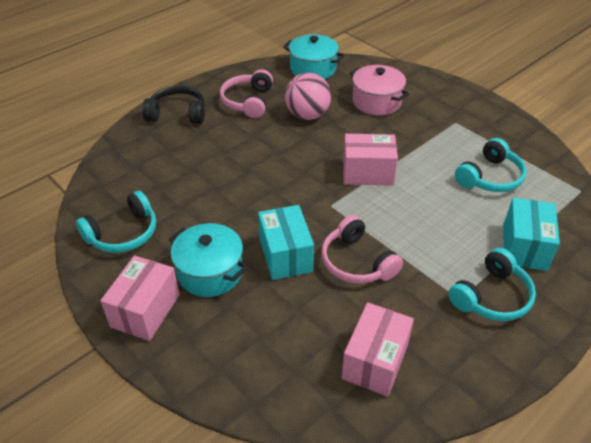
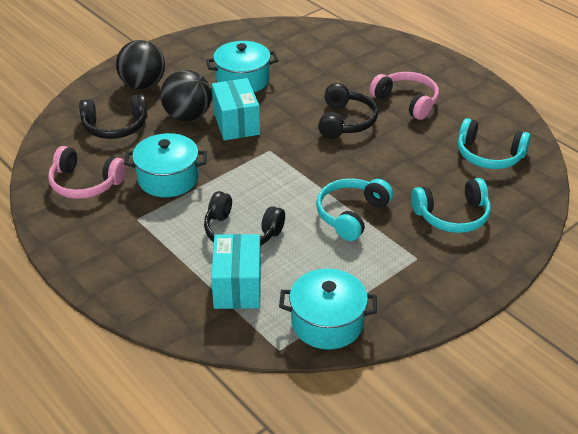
black ball: 0 -> 2
black headphones: 1 -> 3
pink ball: 1 -> 0
pink box: 3 -> 0
pink pot: 1 -> 0
turquoise pot: 2 -> 3

